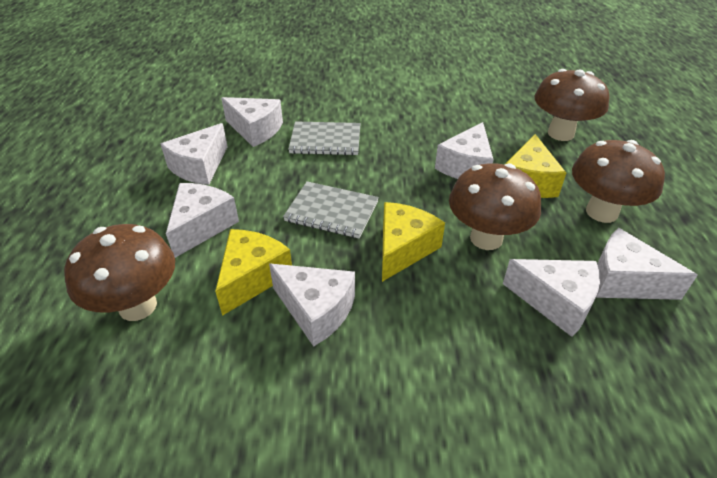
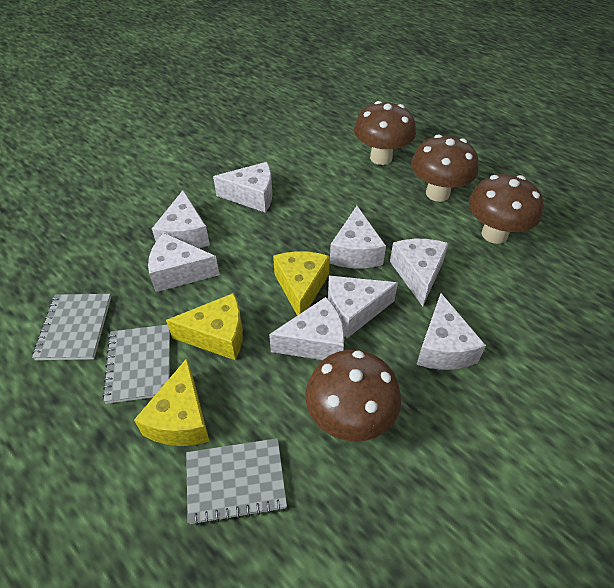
grey notebook: 2 -> 3
white cheese: 7 -> 8

